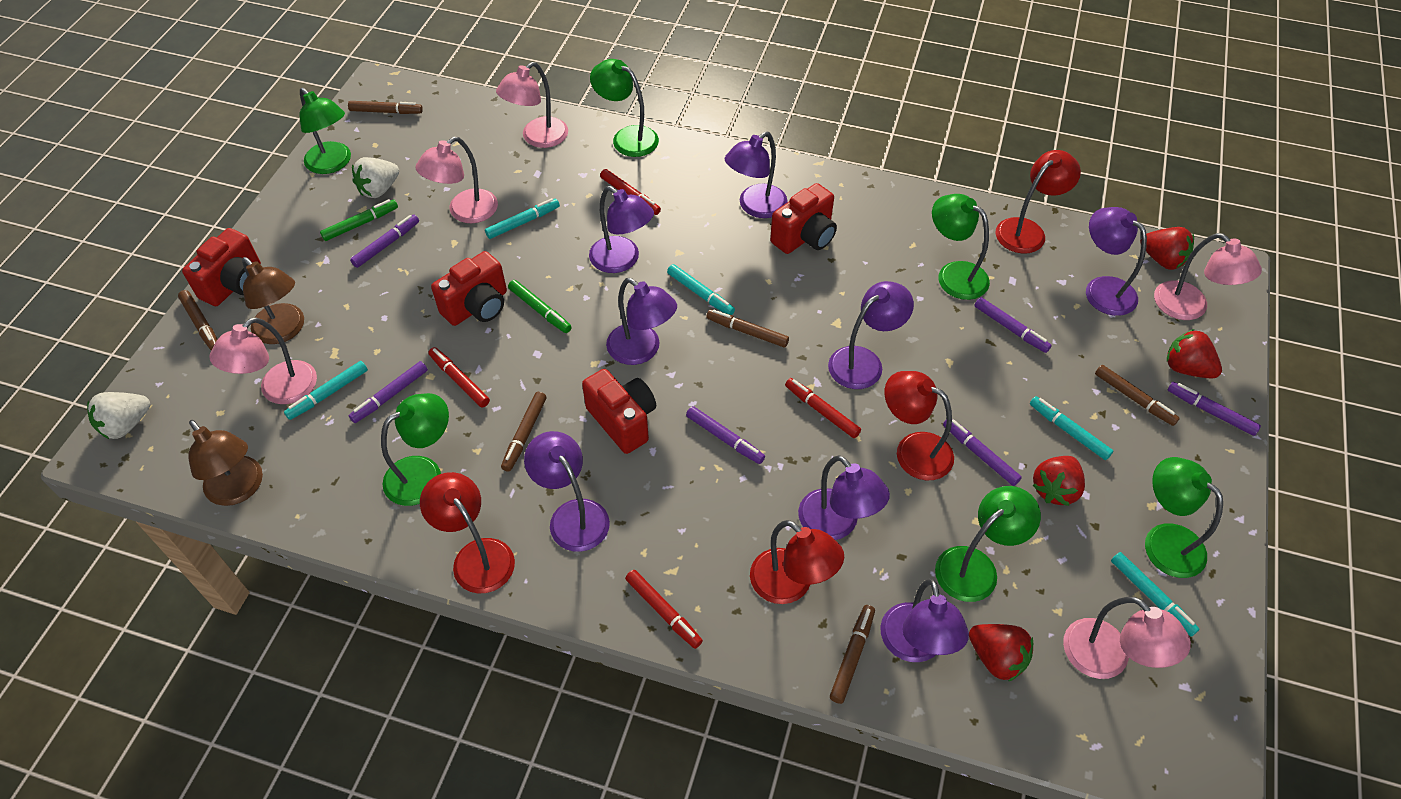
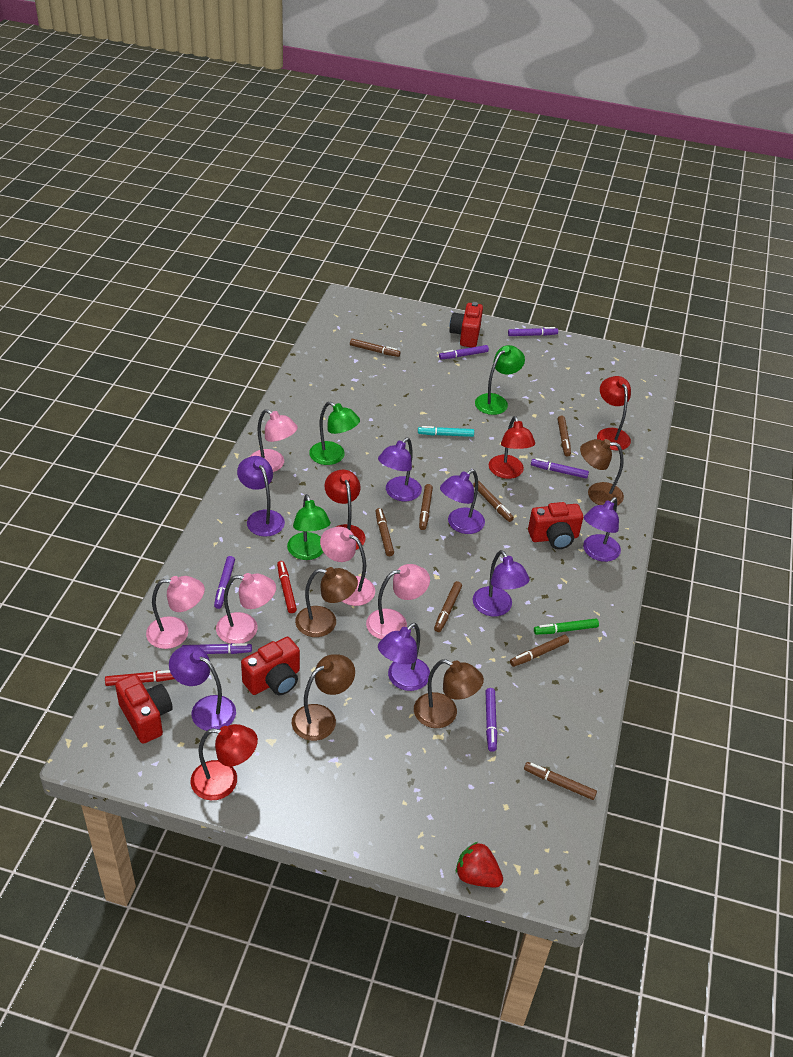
brown lamp: 2 -> 4
brown marker: 6 -> 8
green lamp: 6 -> 3
green marker: 2 -> 1
purple lamp: 8 -> 7
red marker: 4 -> 2
red strawberry: 4 -> 1
turquoise marker: 5 -> 1
white strawberry: 2 -> 0

